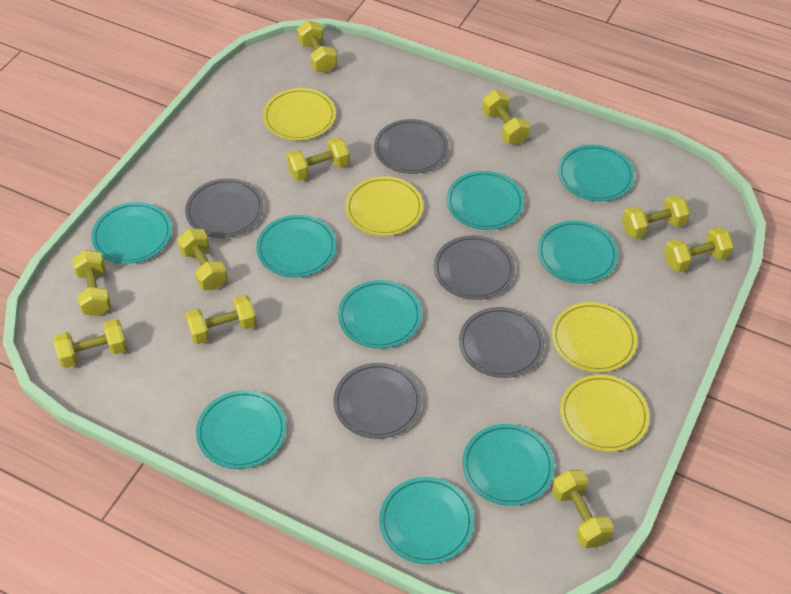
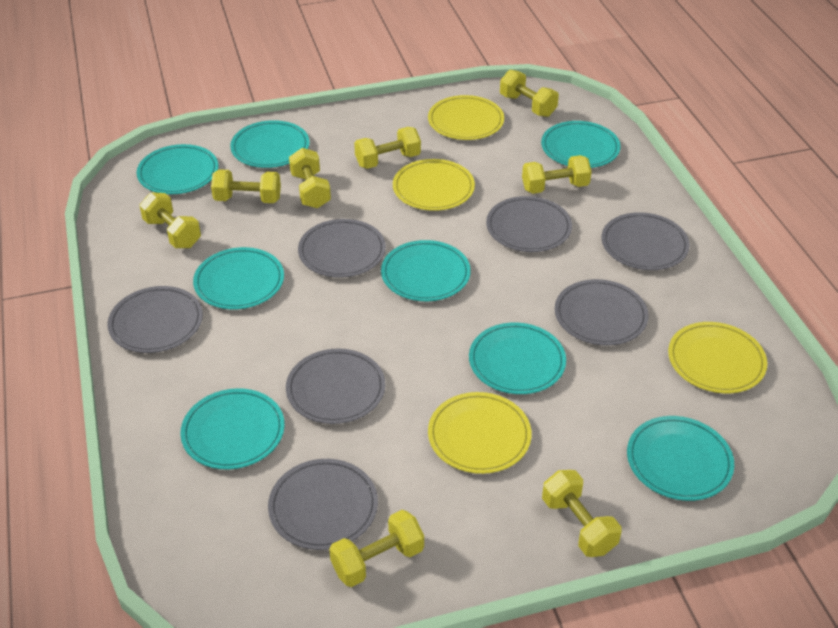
grey plate: 5 -> 7
turquoise plate: 9 -> 8
yellow dumbbell: 10 -> 8

